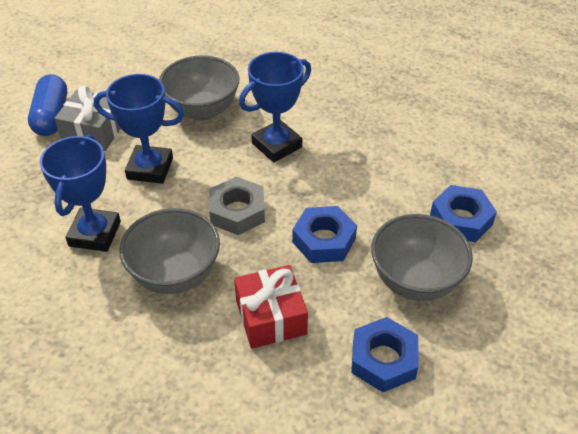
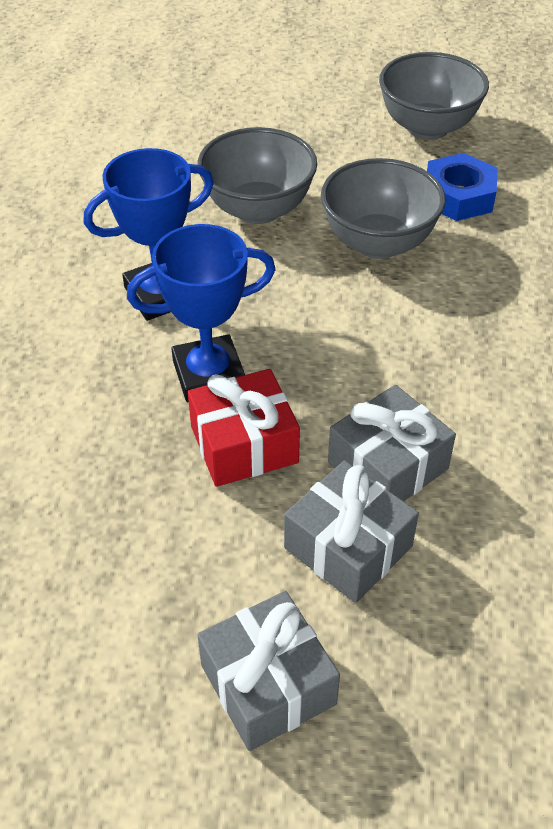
blue capsule: 1 -> 0
blue nut: 3 -> 1
blue trophy: 3 -> 2
grey gift: 1 -> 3
grey nut: 1 -> 0

